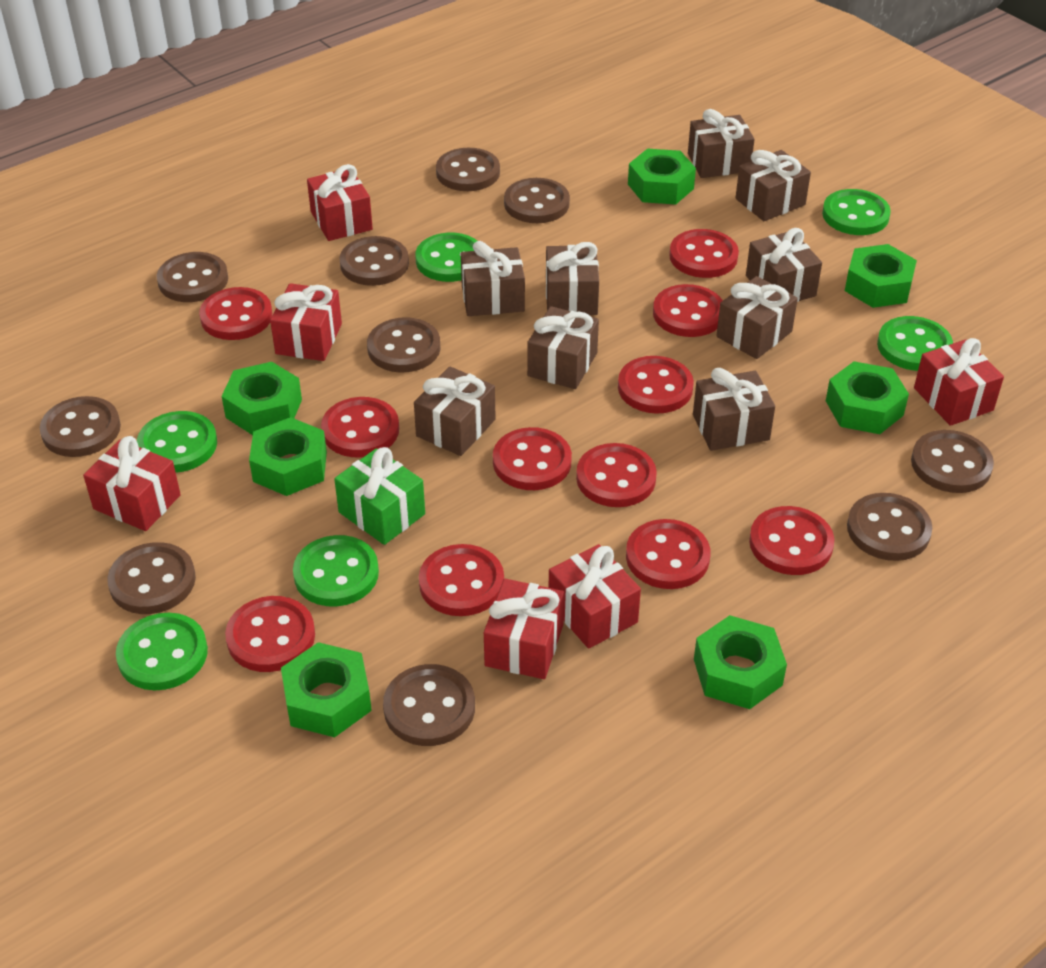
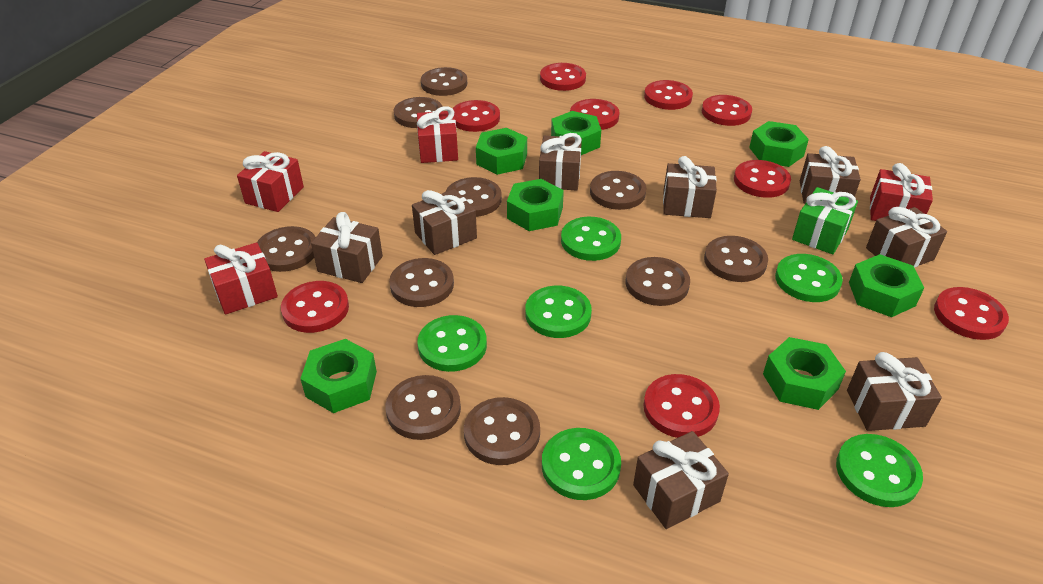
brown gift: 9 -> 8
red button: 11 -> 9
red gift: 6 -> 4

